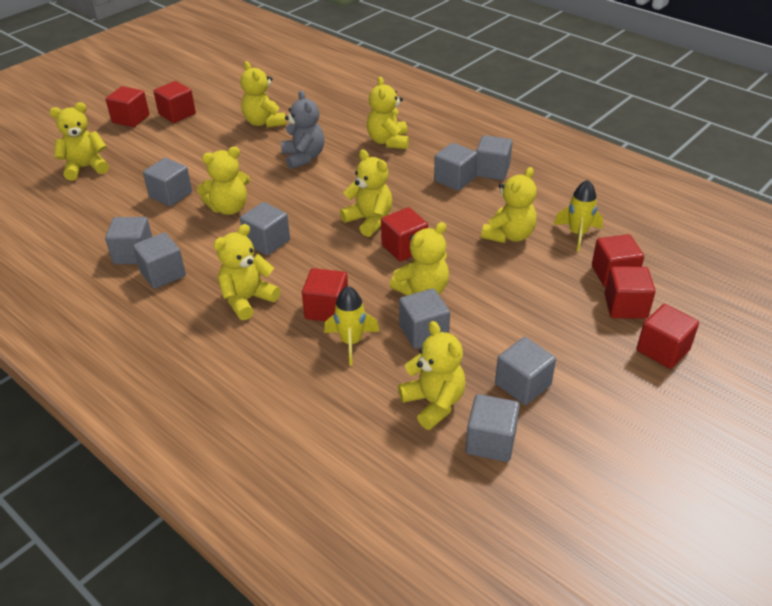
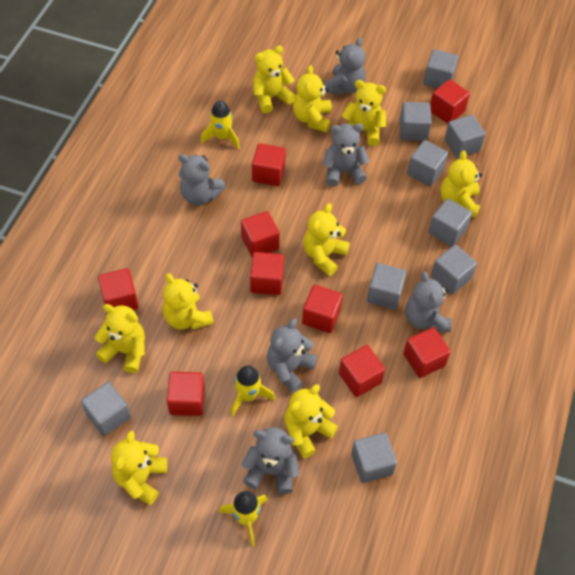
grey teddy bear: 1 -> 6
red cube: 7 -> 9
yellow rocket: 2 -> 3

